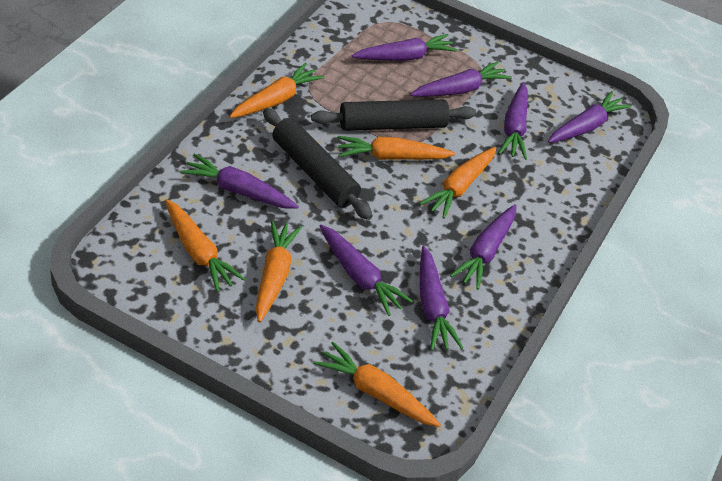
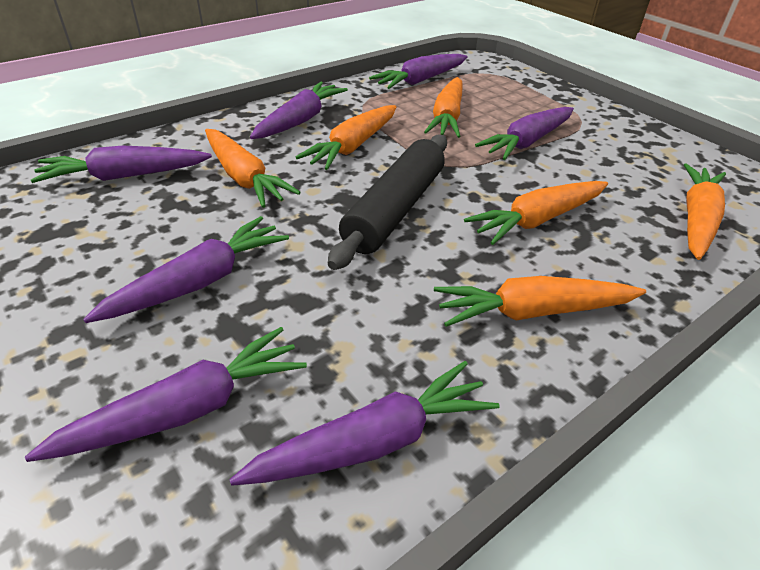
black rolling pin: 2 -> 1
purple carrot: 8 -> 7

